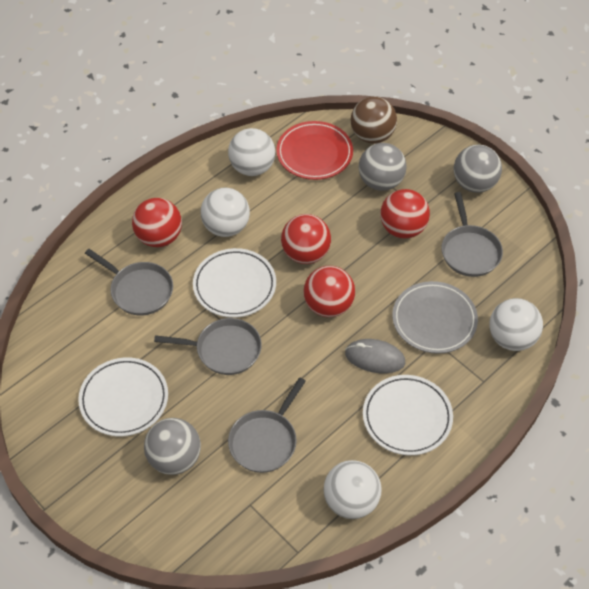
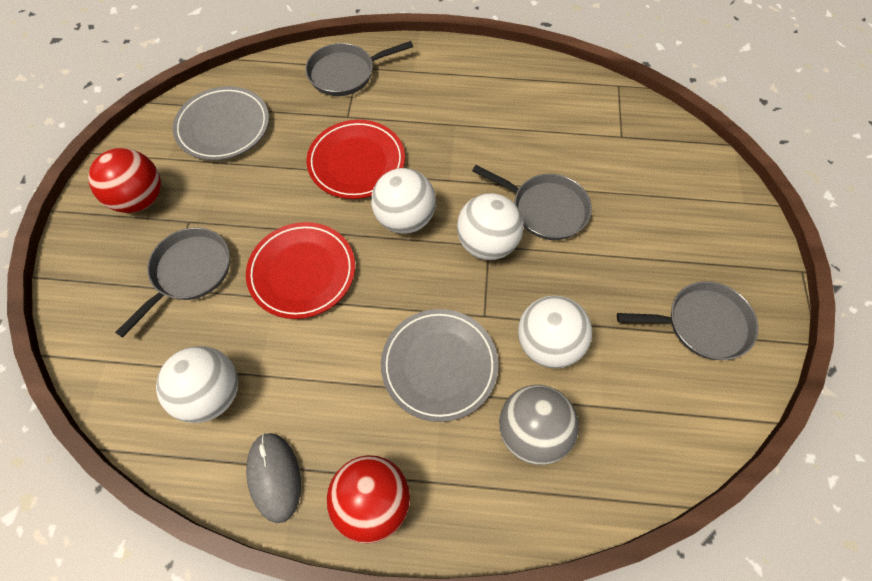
brown ball: 1 -> 0
grey ball: 3 -> 1
grey plate: 1 -> 2
red ball: 4 -> 2
red plate: 1 -> 2
white plate: 3 -> 0

